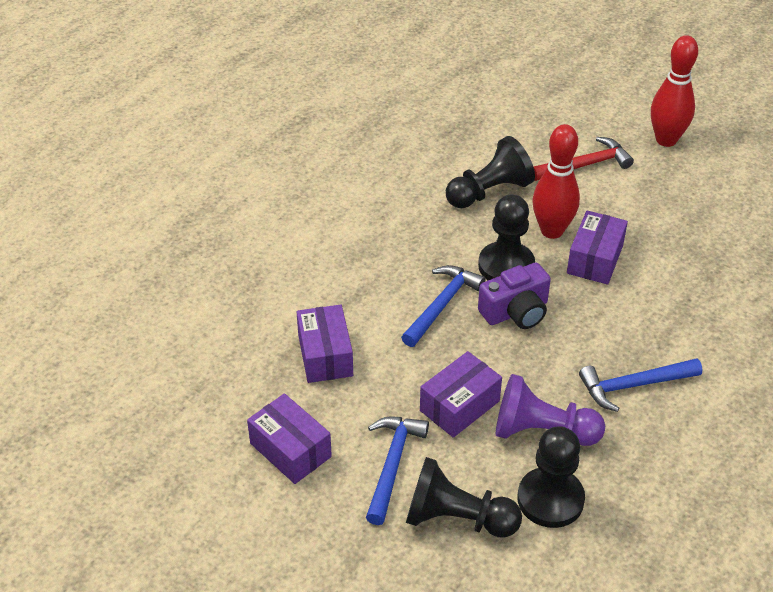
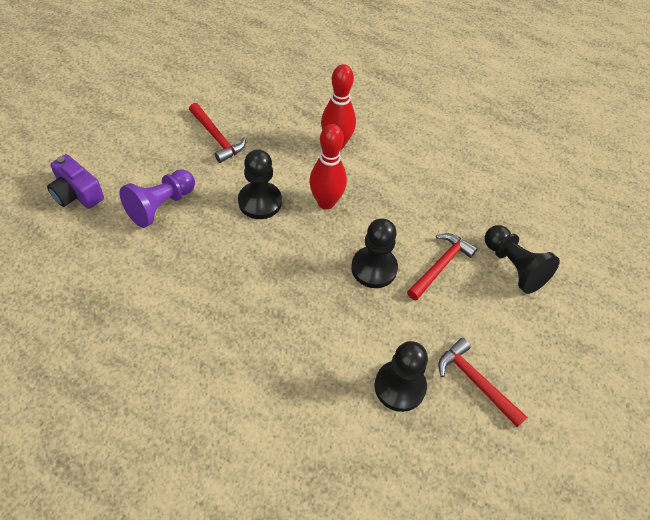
blue hammer: 3 -> 0
purple box: 4 -> 0
red hammer: 1 -> 3

